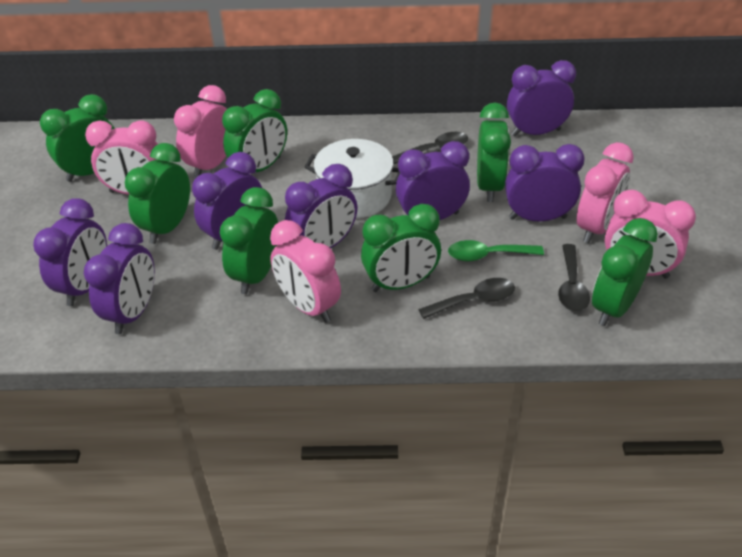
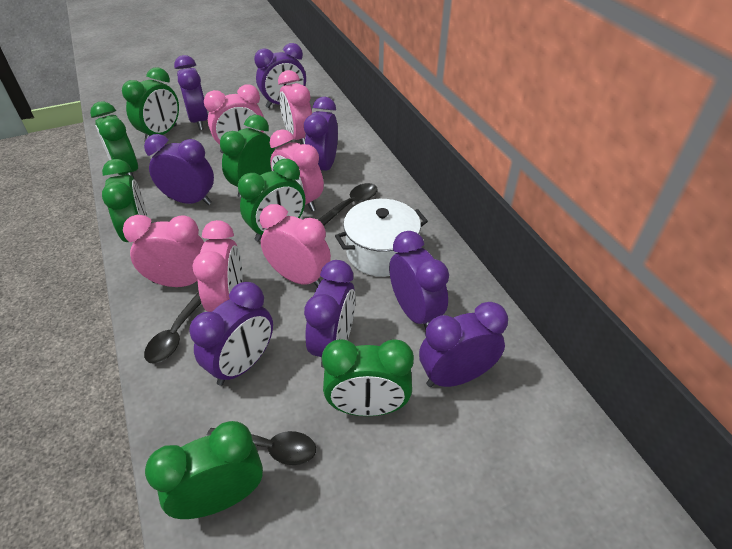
green spoon: 1 -> 0
pink clock: 5 -> 6
purple clock: 7 -> 8

